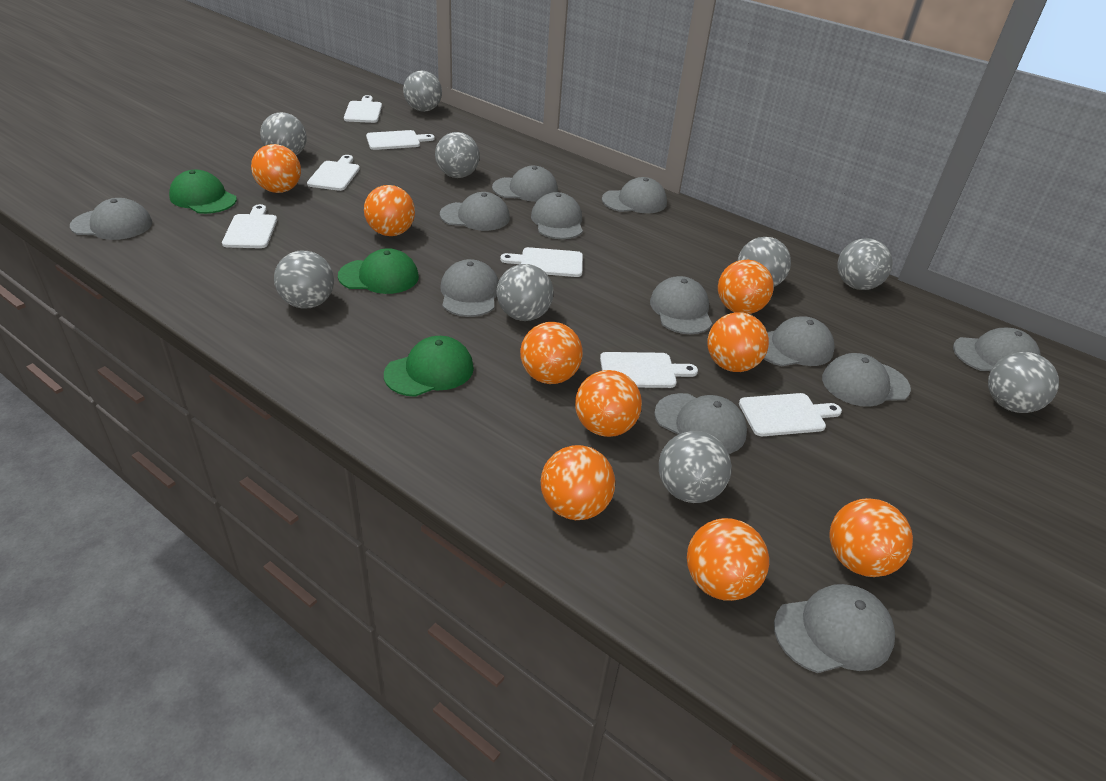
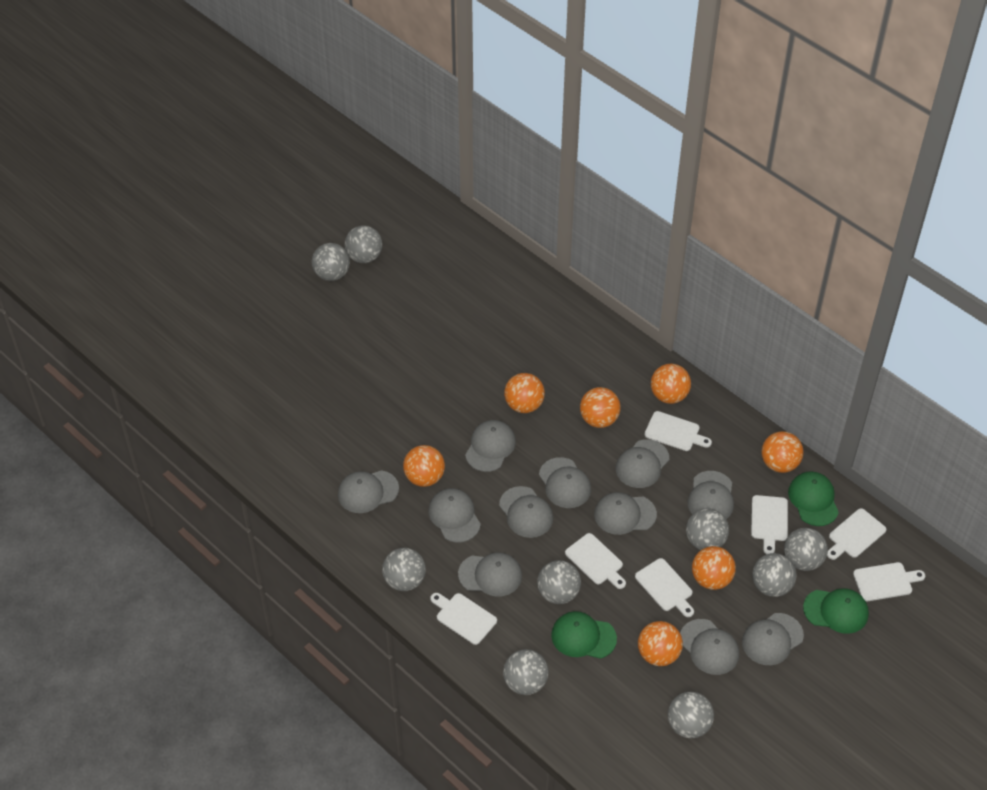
grey cap: 12 -> 11
orange ball: 9 -> 7

